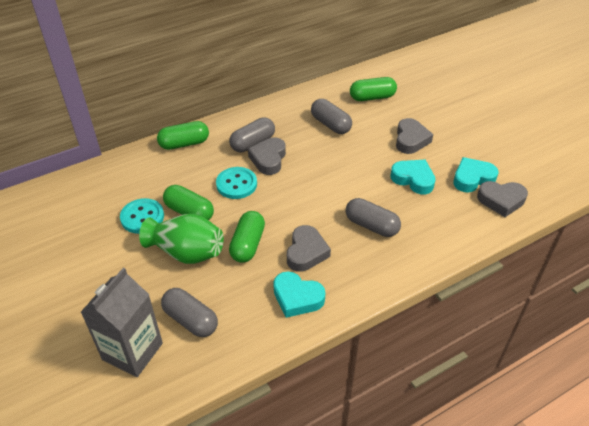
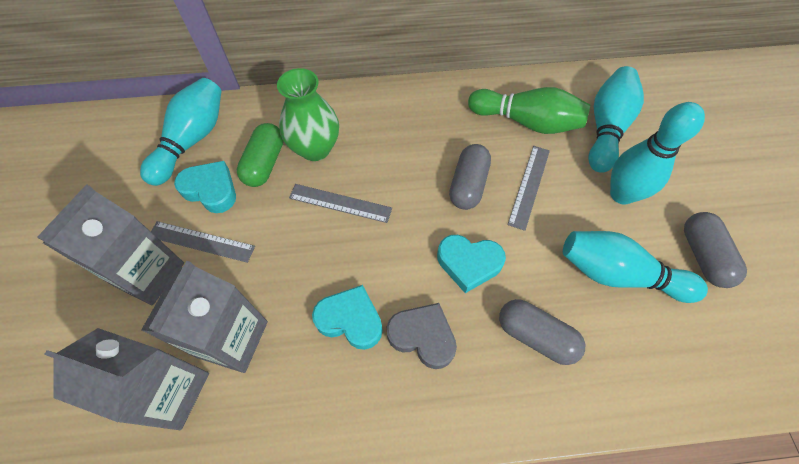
green bowling pin: 0 -> 1
green capsule: 4 -> 1
grey capsule: 4 -> 3
grey carton: 1 -> 3
grey heart: 4 -> 1
grey ruler: 0 -> 3
turquoise bowling pin: 0 -> 4
turquoise button: 2 -> 0

